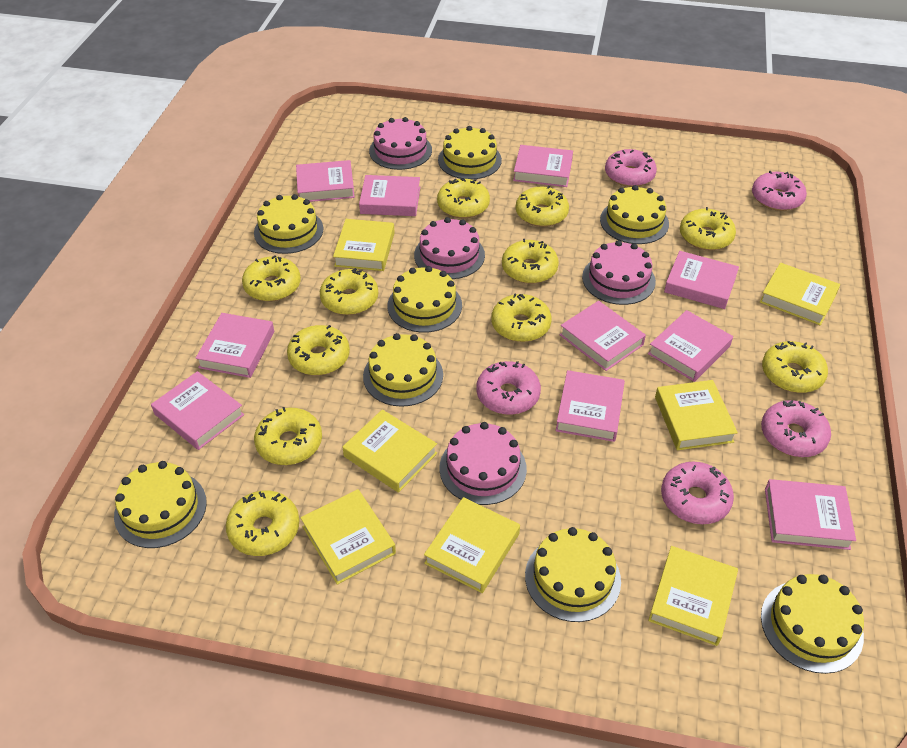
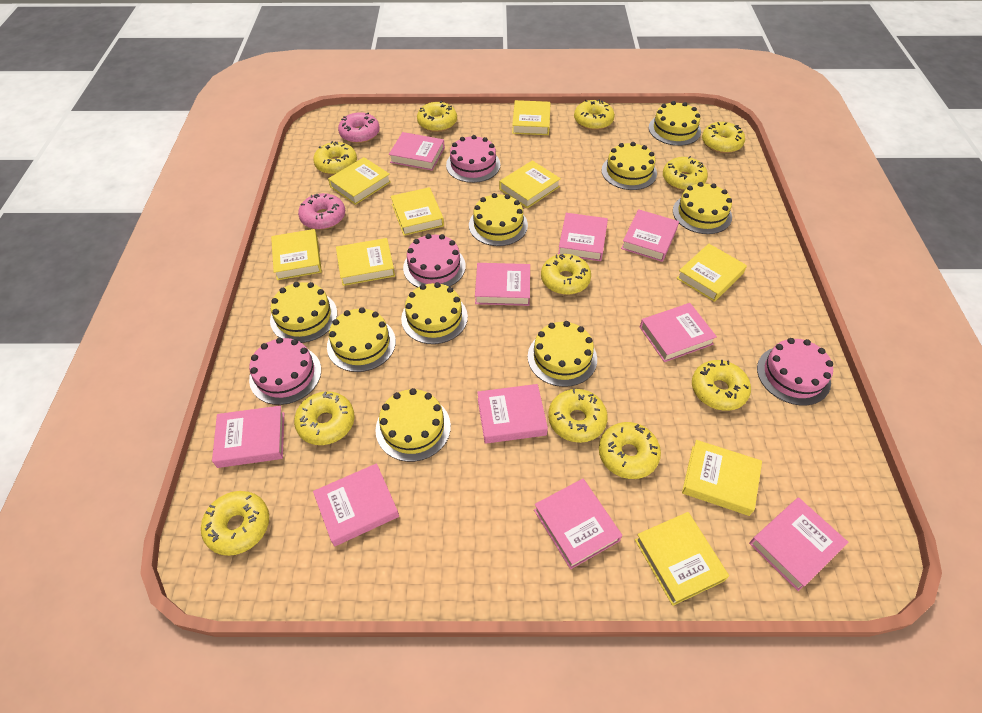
pink donut: 5 -> 2
yellow book: 7 -> 9
yellow cake: 8 -> 9

